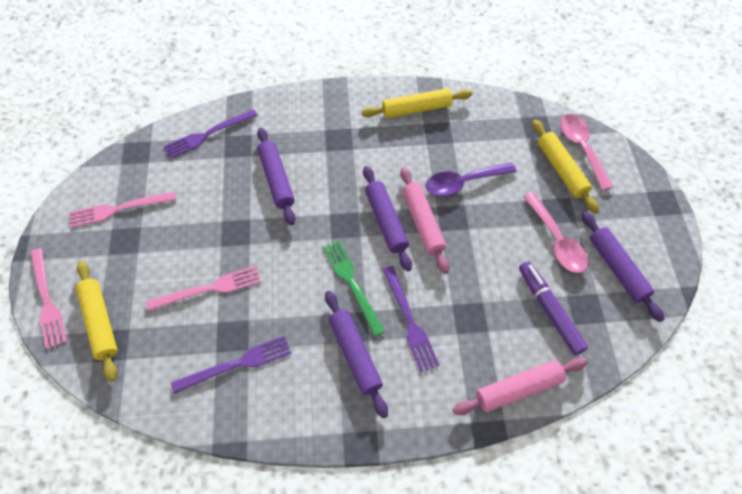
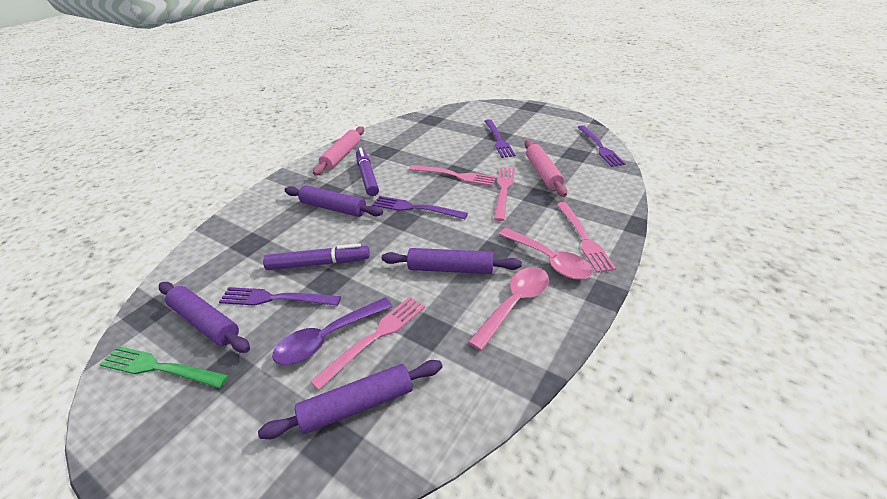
pink fork: 3 -> 4
purple fork: 3 -> 4
purple marker: 1 -> 2
yellow rolling pin: 3 -> 0

